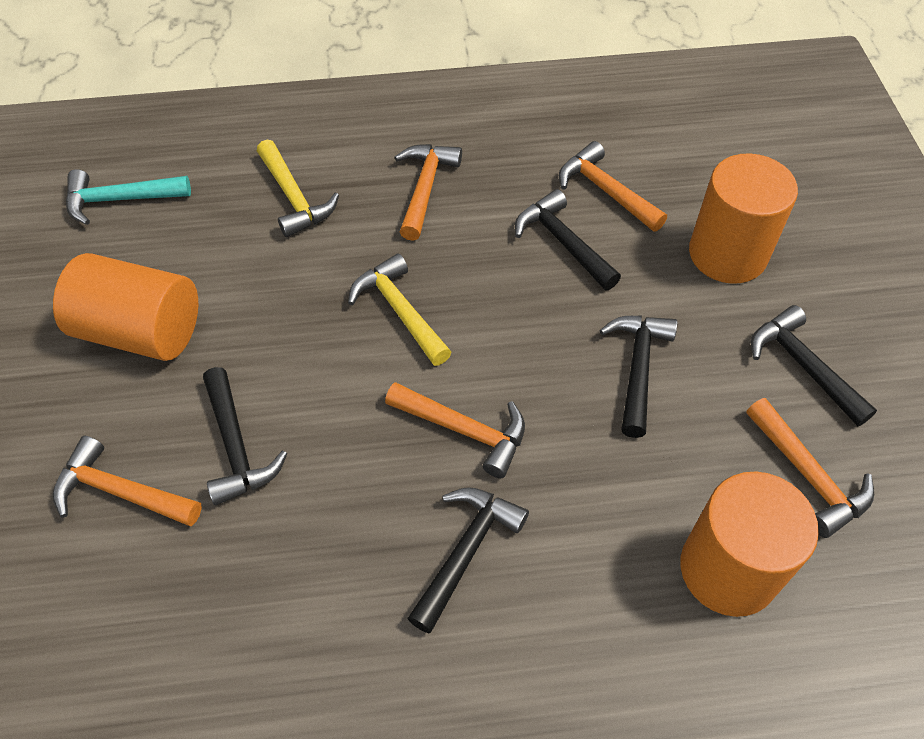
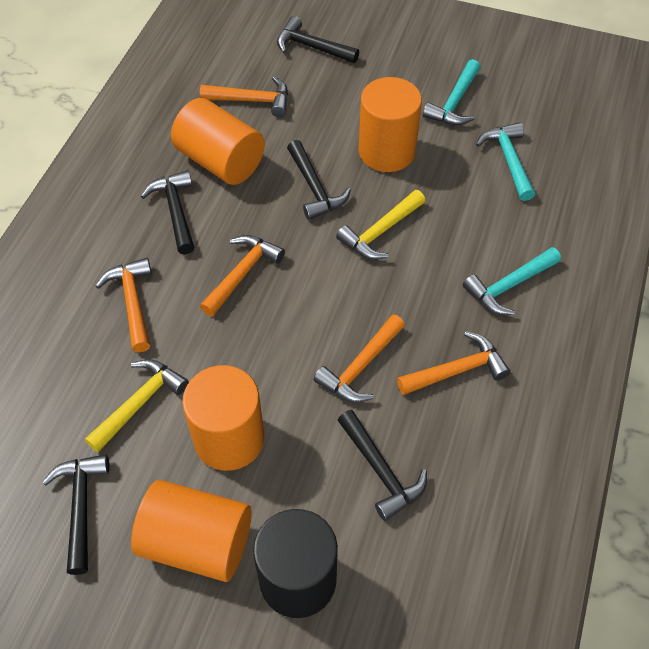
black cylinder: 0 -> 1
orange cylinder: 3 -> 4
turquoise hammer: 1 -> 3

